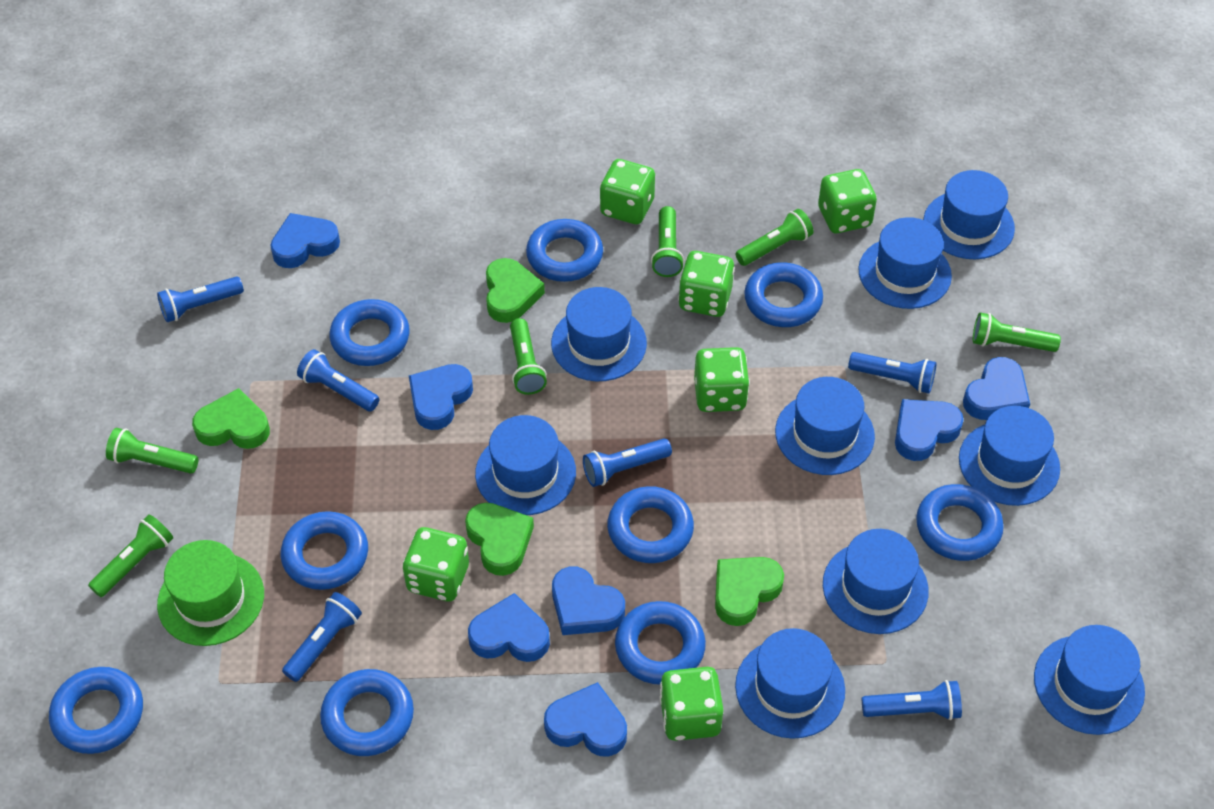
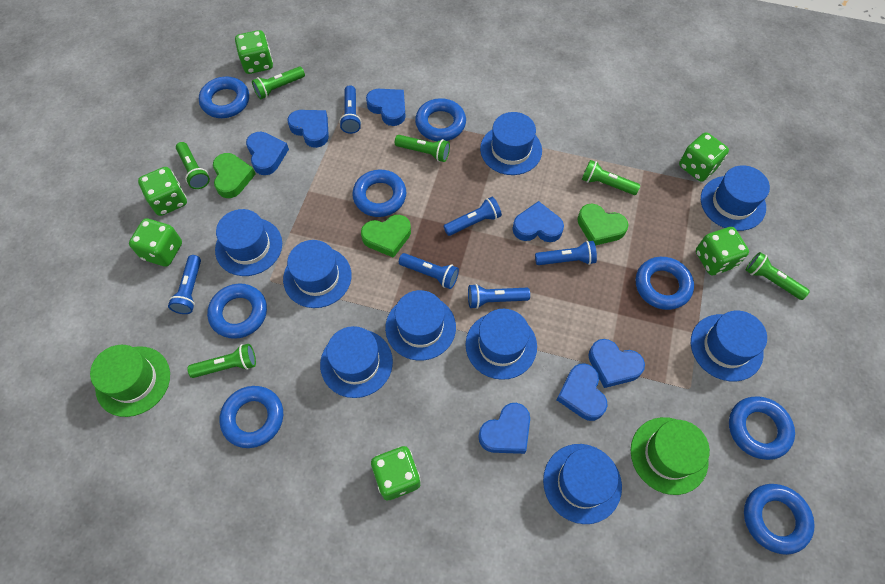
blue ring: 9 -> 8
green hat: 1 -> 2
green heart: 4 -> 3

